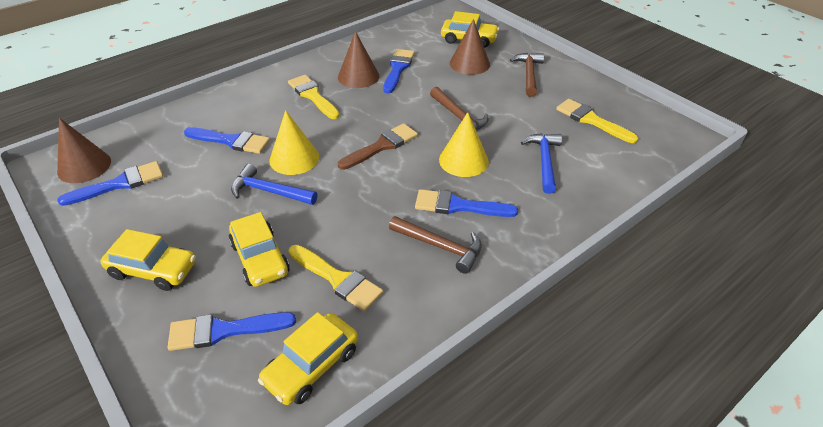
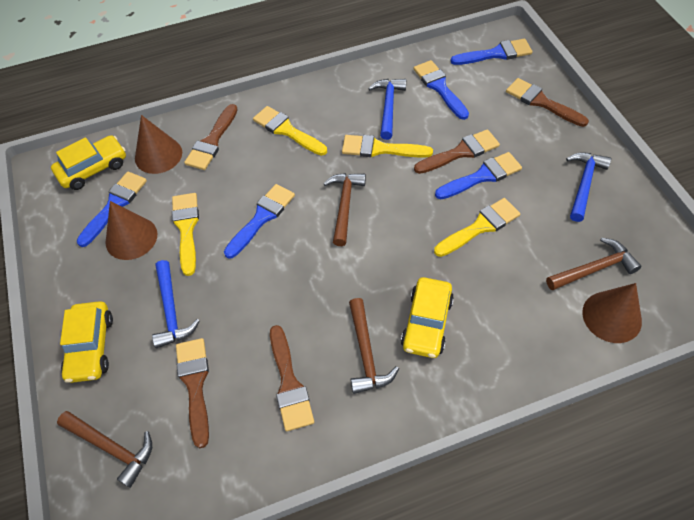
blue hammer: 2 -> 3
brown brush: 1 -> 5
brown hammer: 3 -> 4
yellow brush: 3 -> 4
yellow car: 4 -> 3
yellow cone: 2 -> 0

